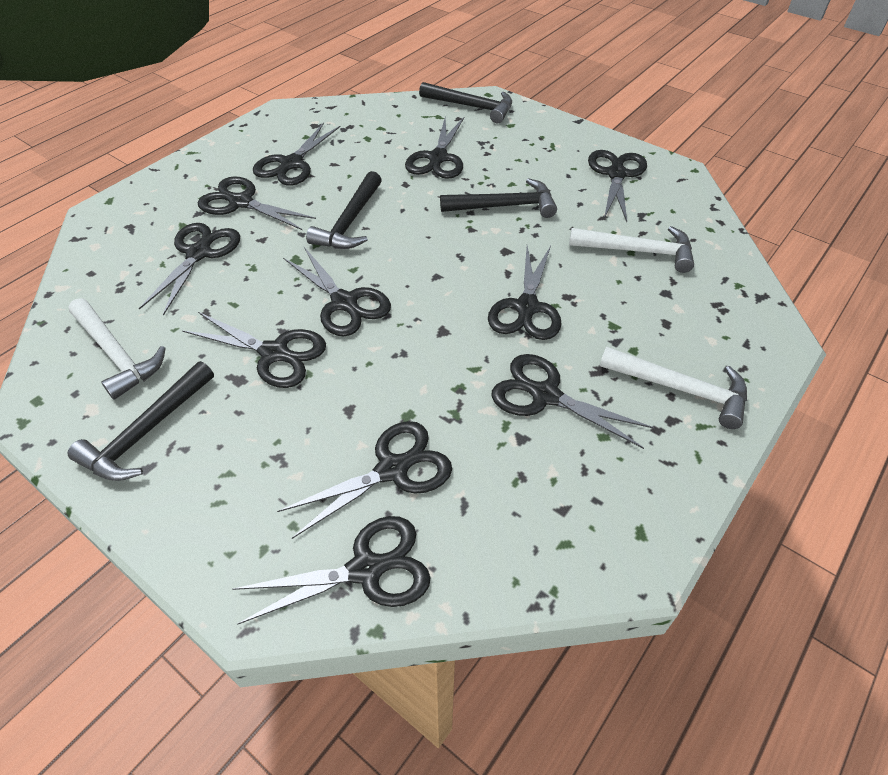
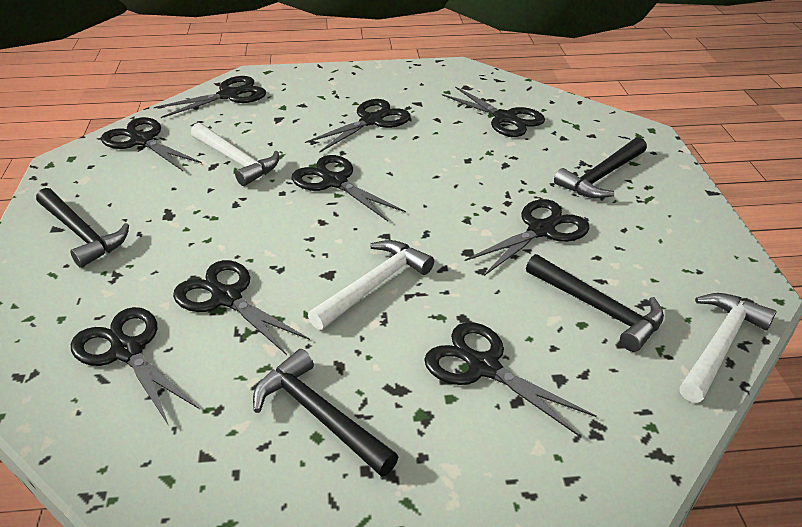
black scissors: 11 -> 9

